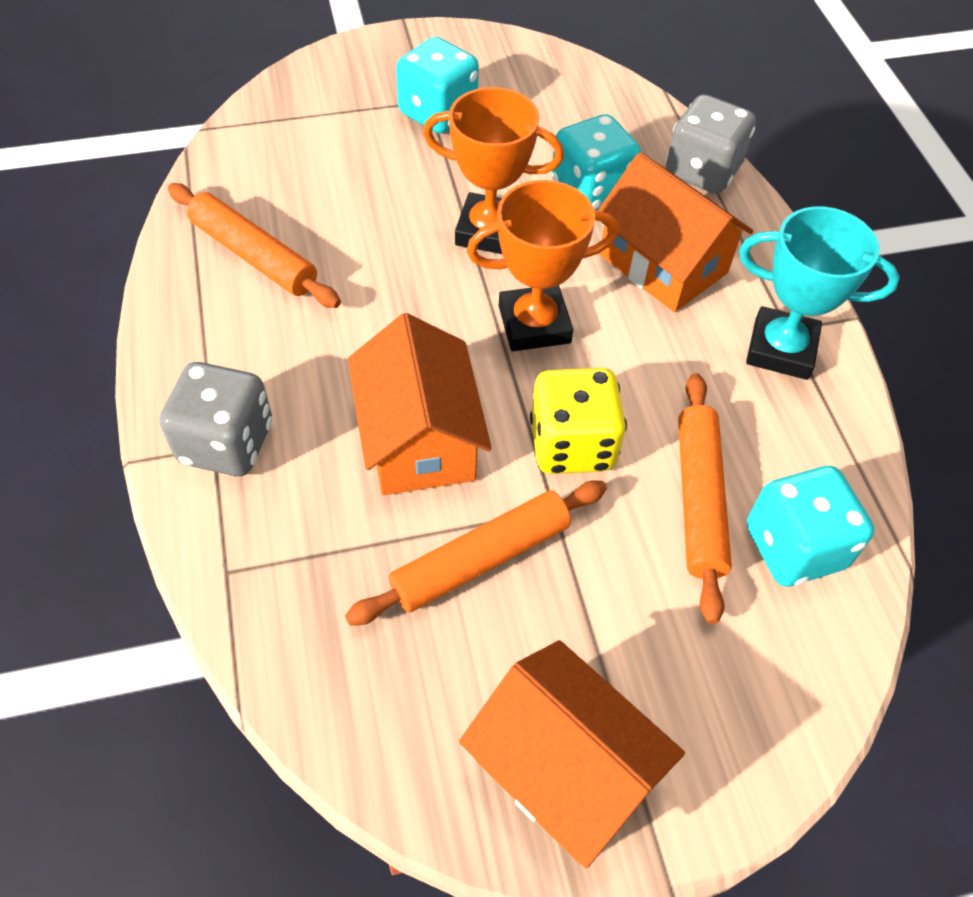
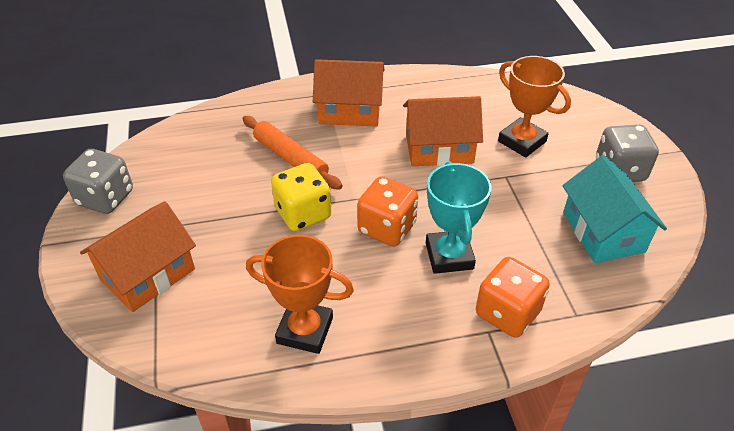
orange dice: 0 -> 2
orange rolling pin: 3 -> 1
turquoise dice: 3 -> 0
turquoise house: 0 -> 1

